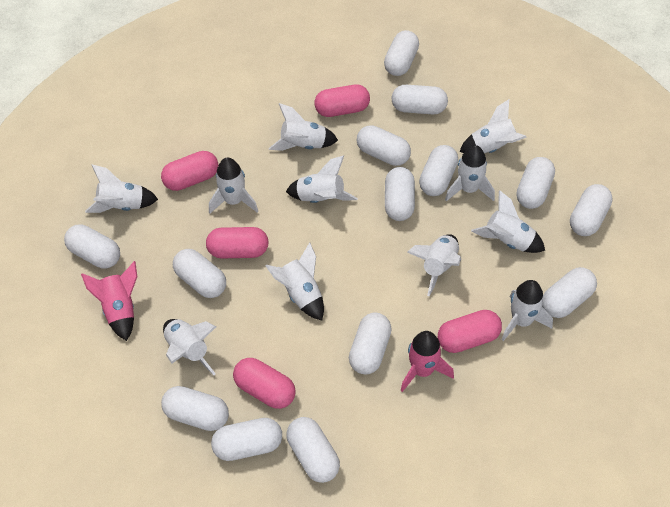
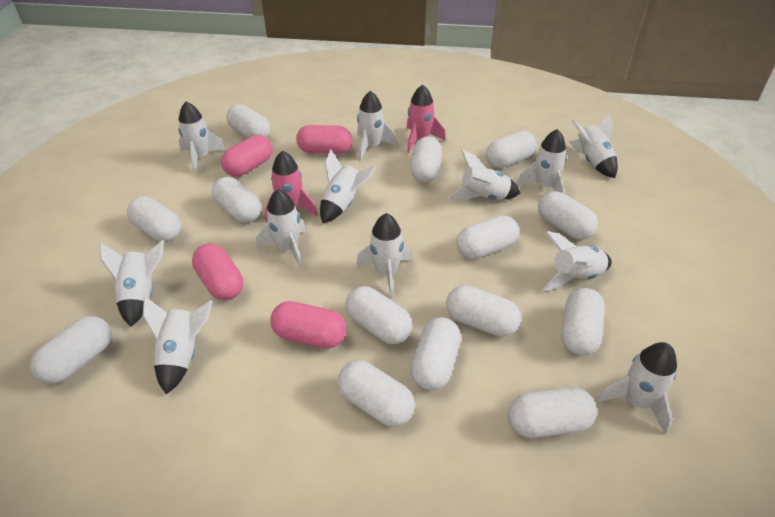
pink capsule: 5 -> 4
white rocket: 11 -> 12

